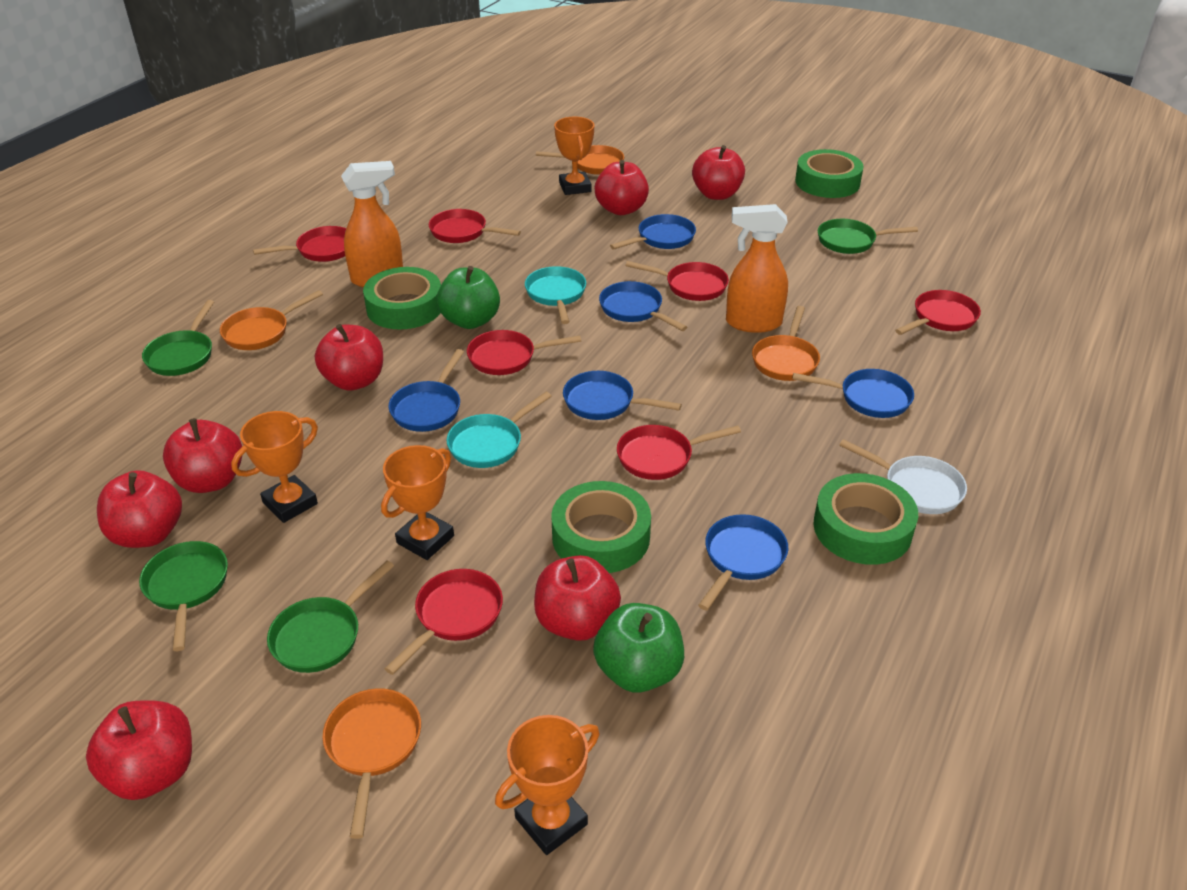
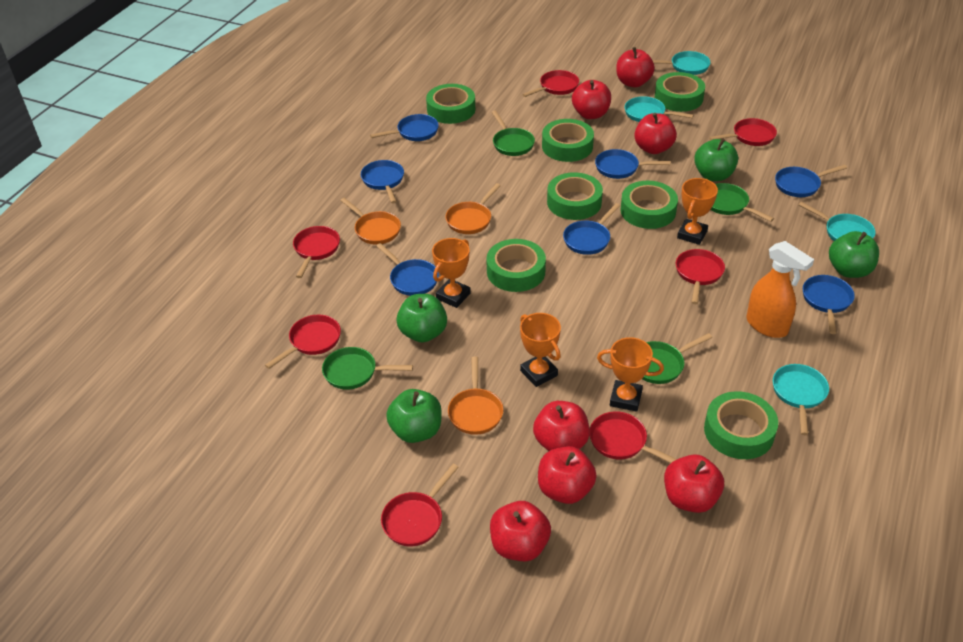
blue pan: 6 -> 7
green apple: 2 -> 4
green tape: 4 -> 7
orange pan: 4 -> 3
orange spray bottle: 2 -> 1
turquoise pan: 2 -> 4
white pan: 1 -> 0

